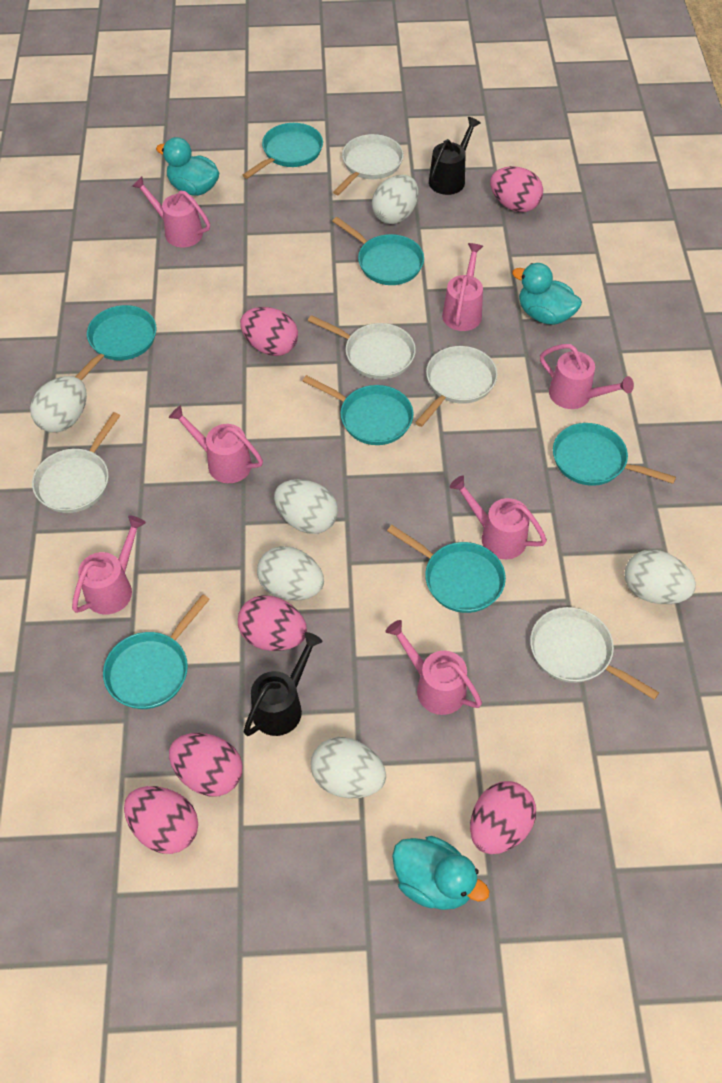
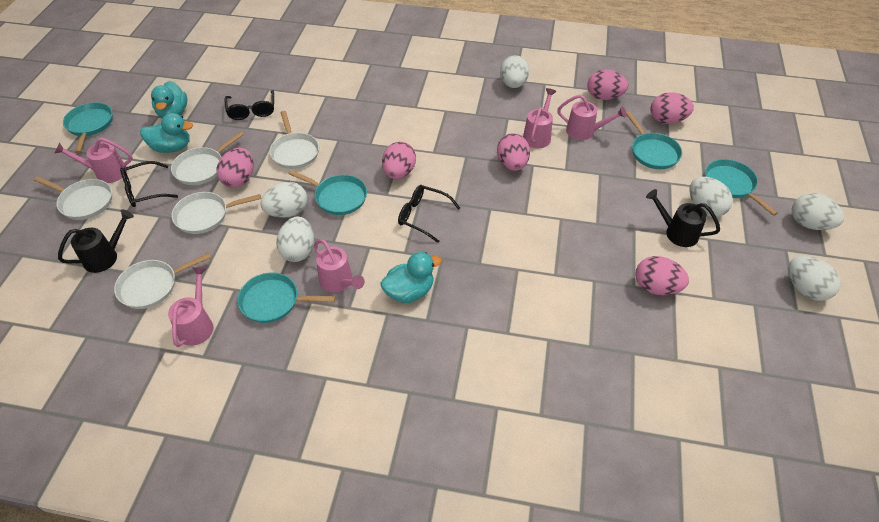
black glasses: 0 -> 3
pink watering can: 7 -> 5
turquoise pan: 7 -> 5

